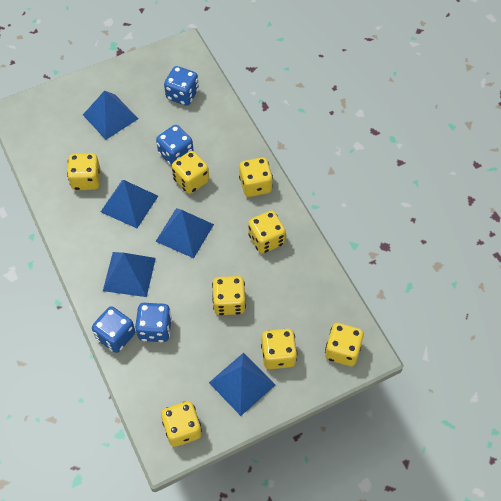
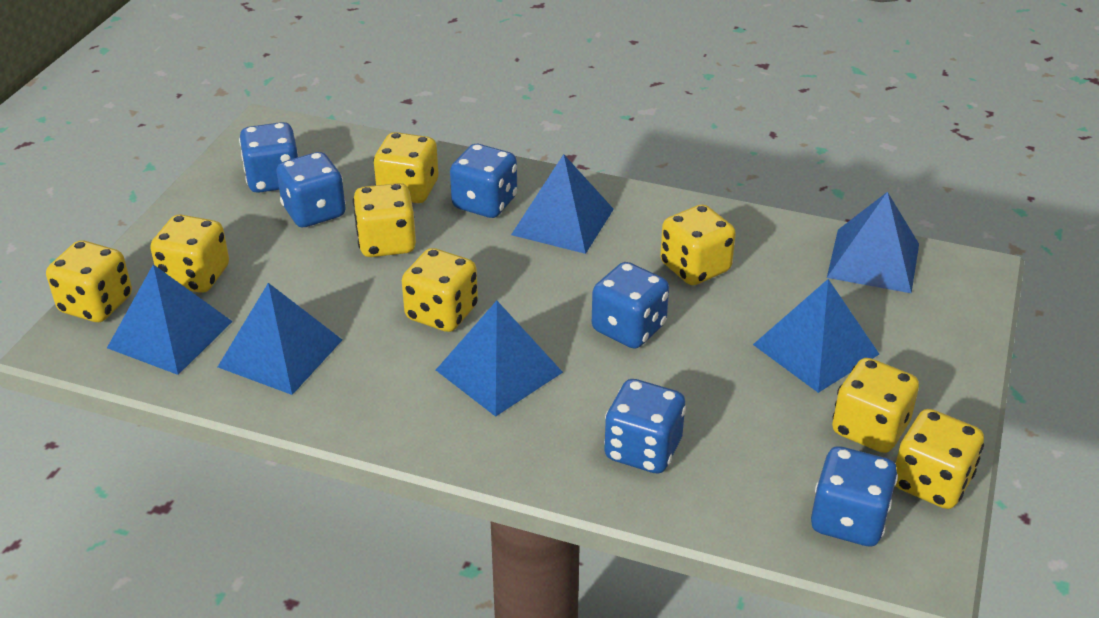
blue dice: 4 -> 6
blue pyramid: 5 -> 6

